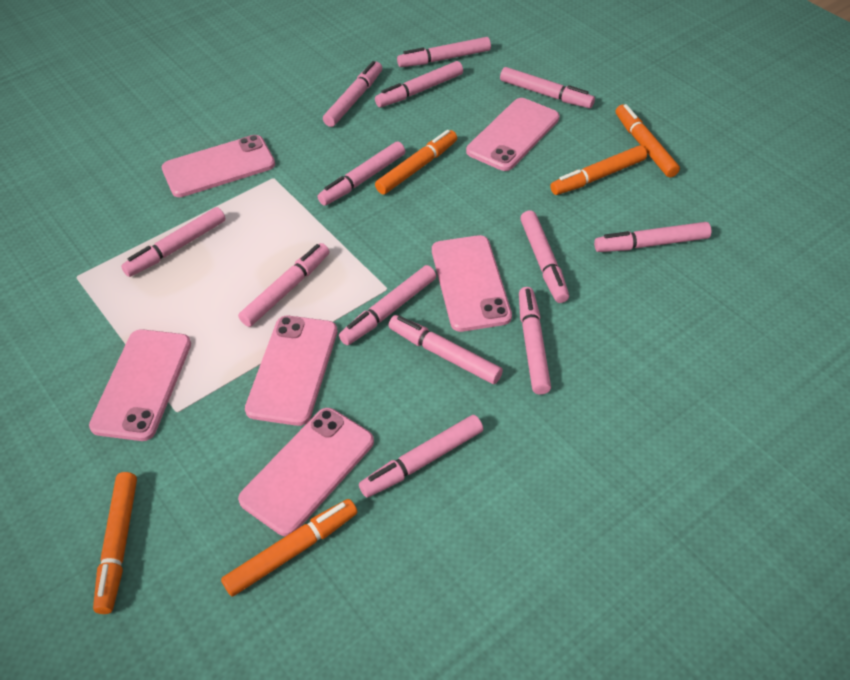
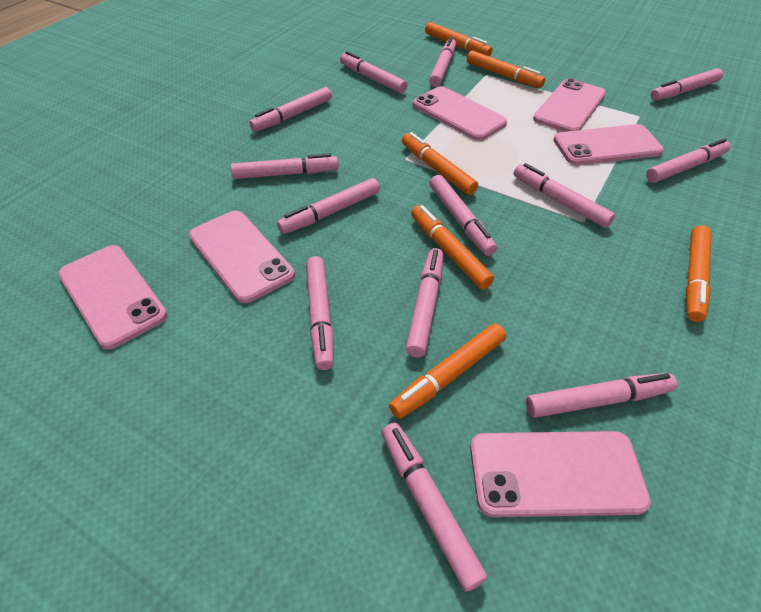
orange marker: 5 -> 6

